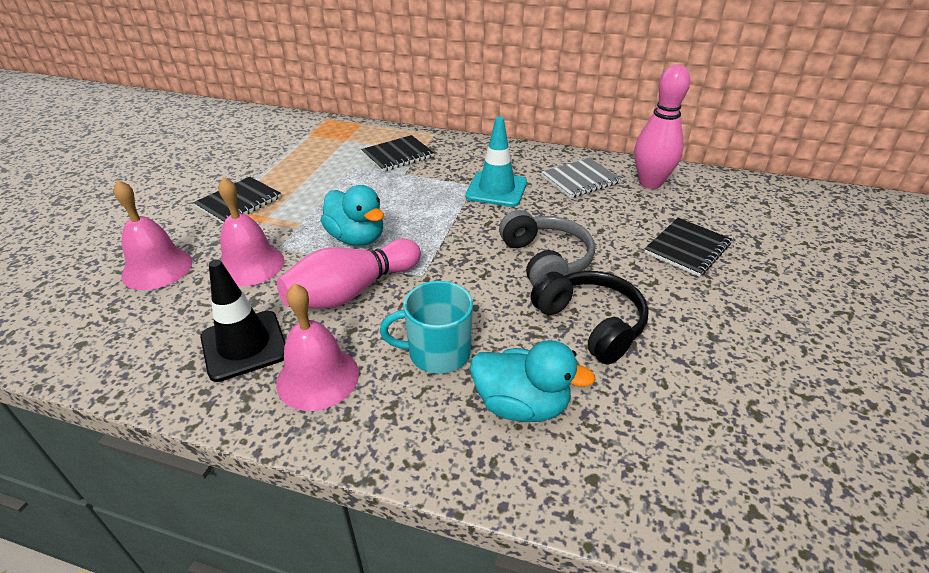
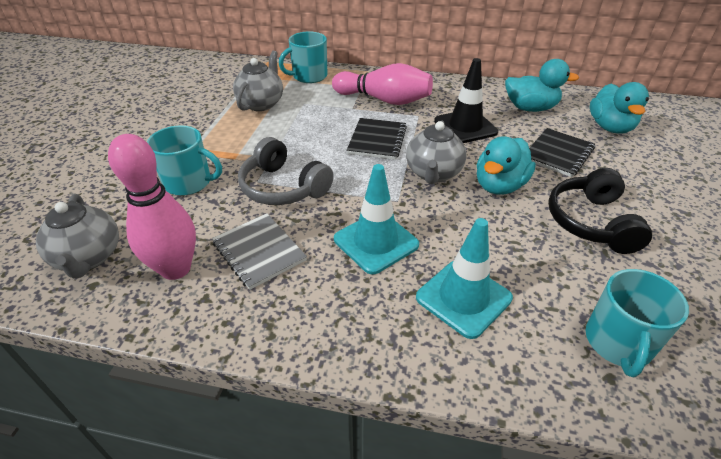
black notebook: 3 -> 2
grey teapot: 0 -> 3
pink bell: 3 -> 0
turquoise duck: 2 -> 3
turquoise mug: 1 -> 3
turquoise traffic cone: 1 -> 2

